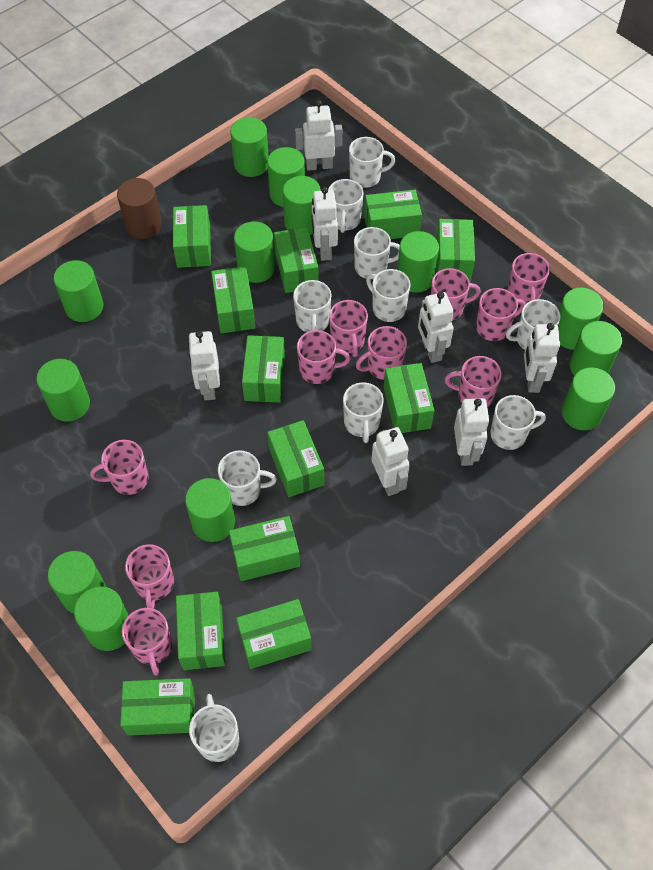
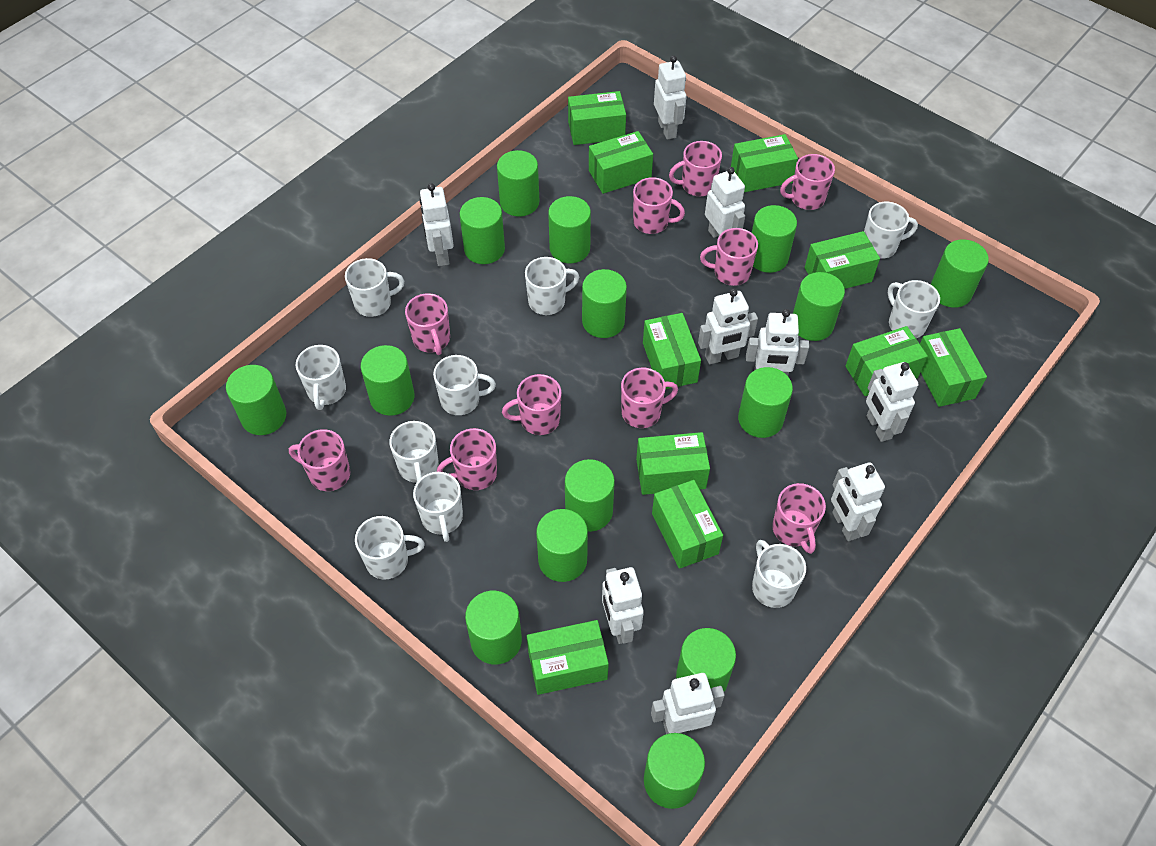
brown cylinder: 1 -> 0
green box: 12 -> 10
green cylinder: 13 -> 15
white robot: 7 -> 9

